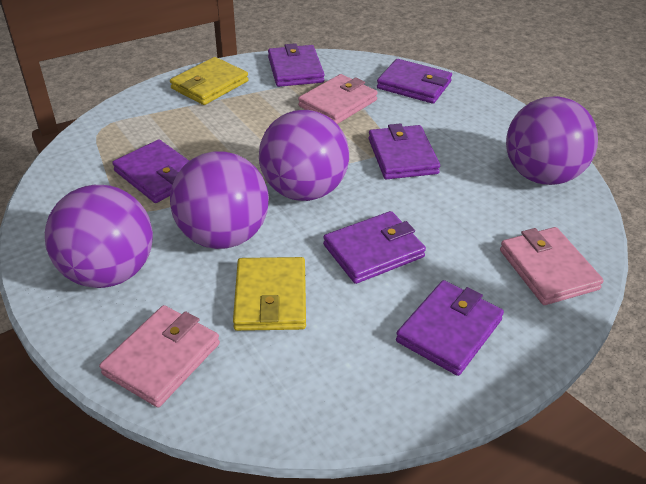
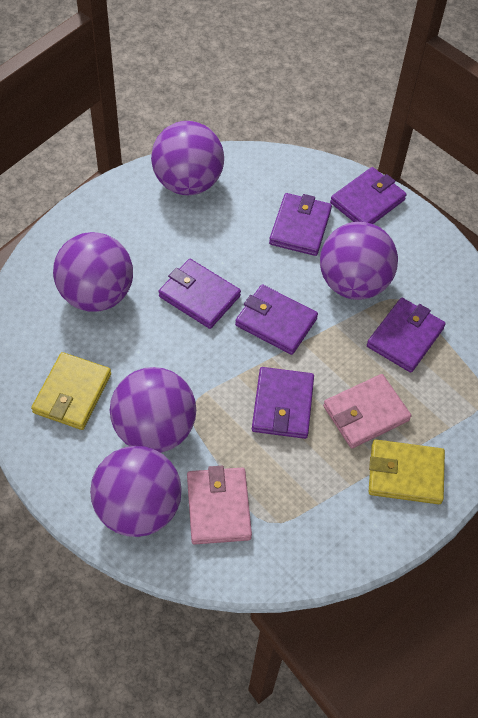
pink wallet: 3 -> 2
purple ball: 4 -> 5

